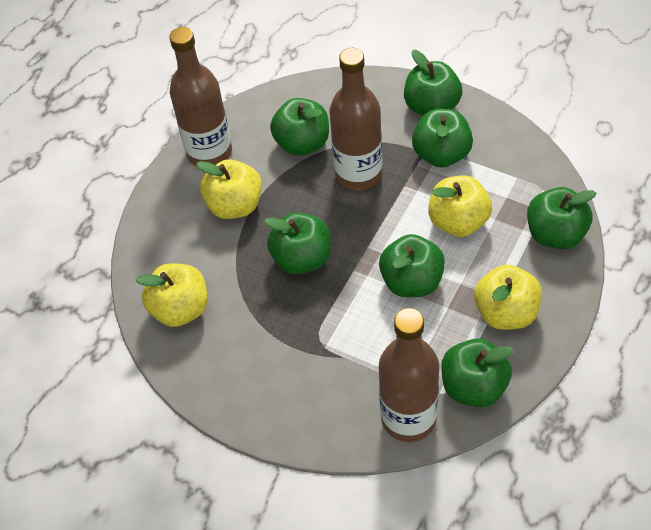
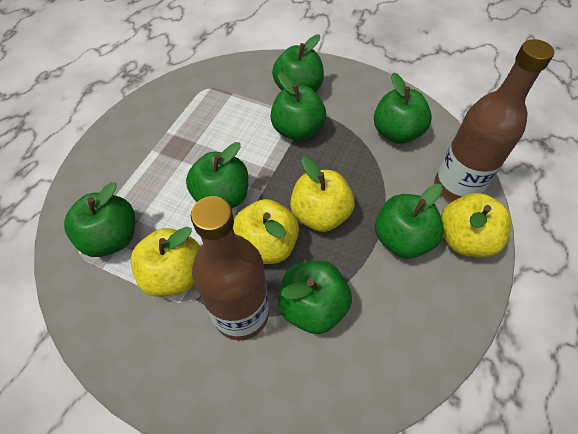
brown bottle: 3 -> 2

